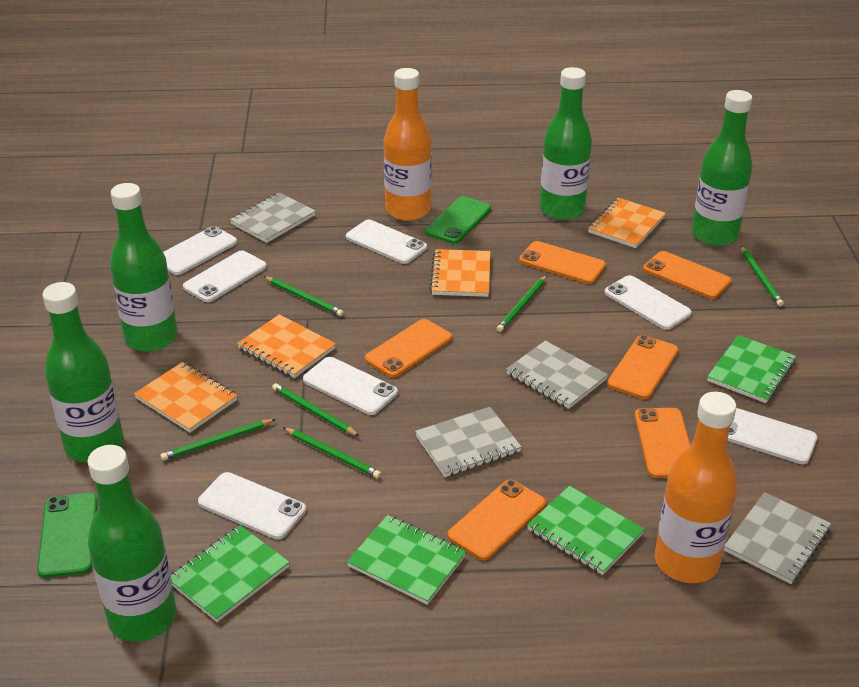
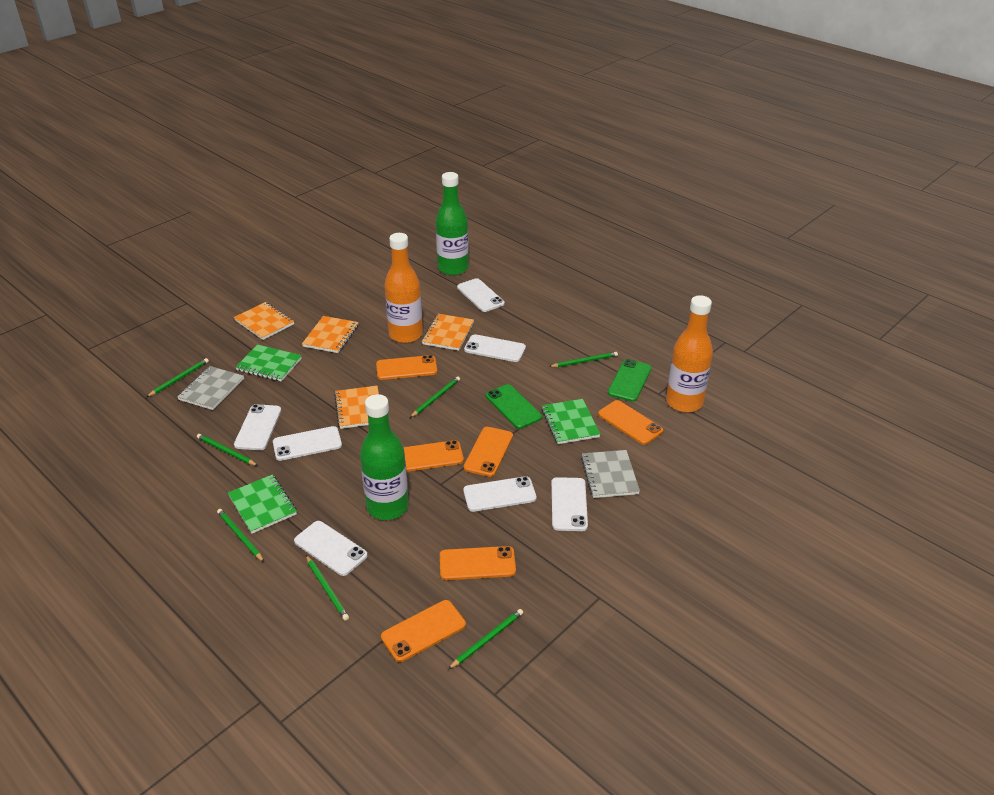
green bottle: 5 -> 2
green notebook: 4 -> 3
green pencil: 6 -> 7
grey notebook: 4 -> 2

